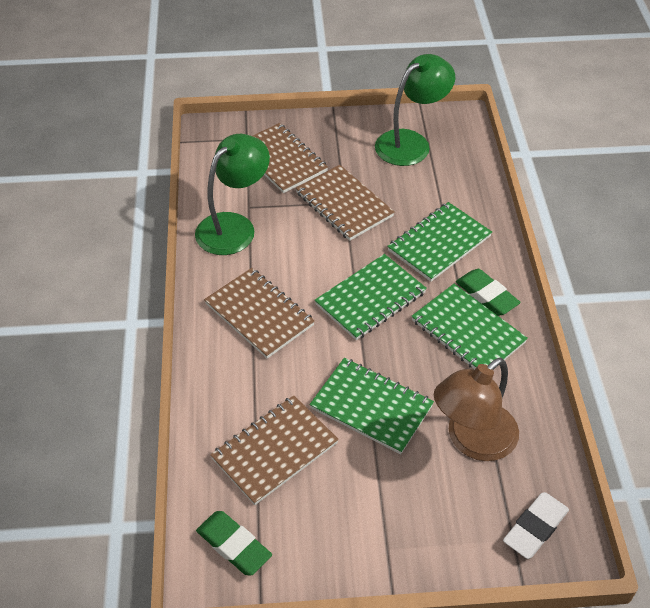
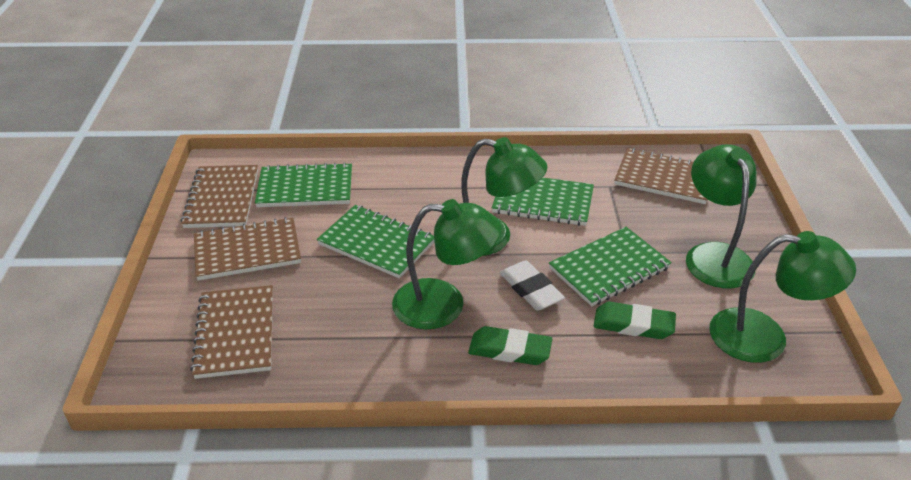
brown lamp: 1 -> 0
green lamp: 2 -> 4

